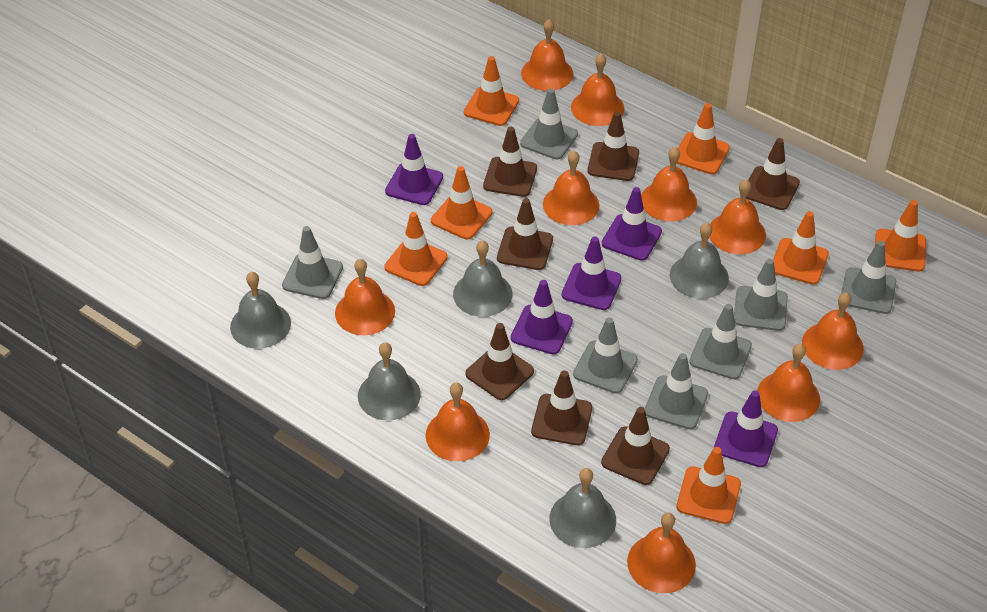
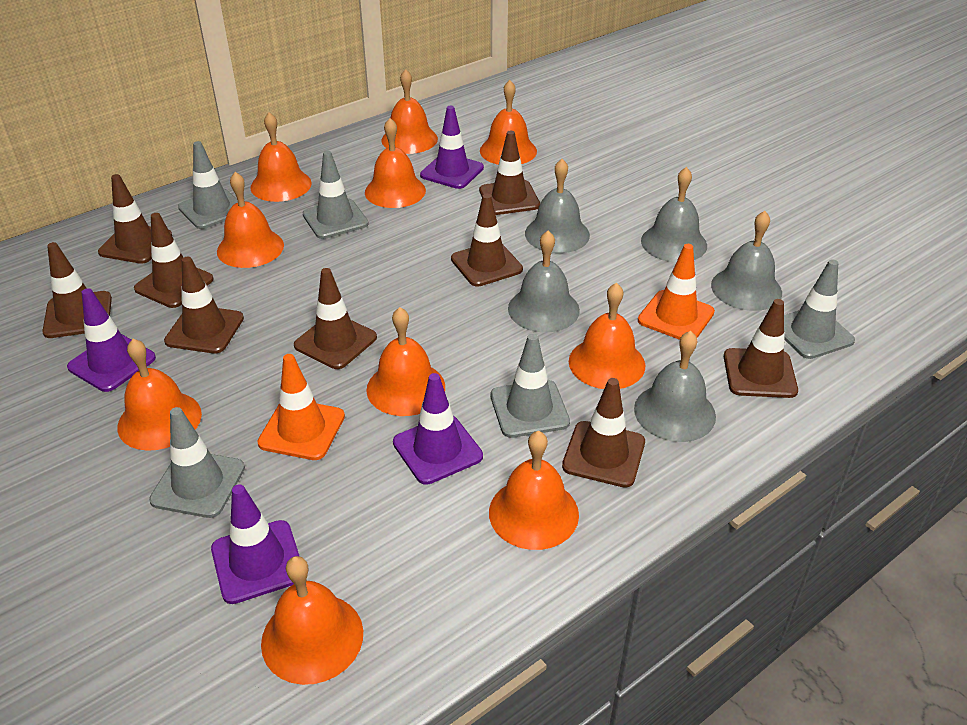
brown traffic cone: 7 -> 9
grey traffic cone: 7 -> 5
orange traffic cone: 7 -> 2
purple traffic cone: 5 -> 4

